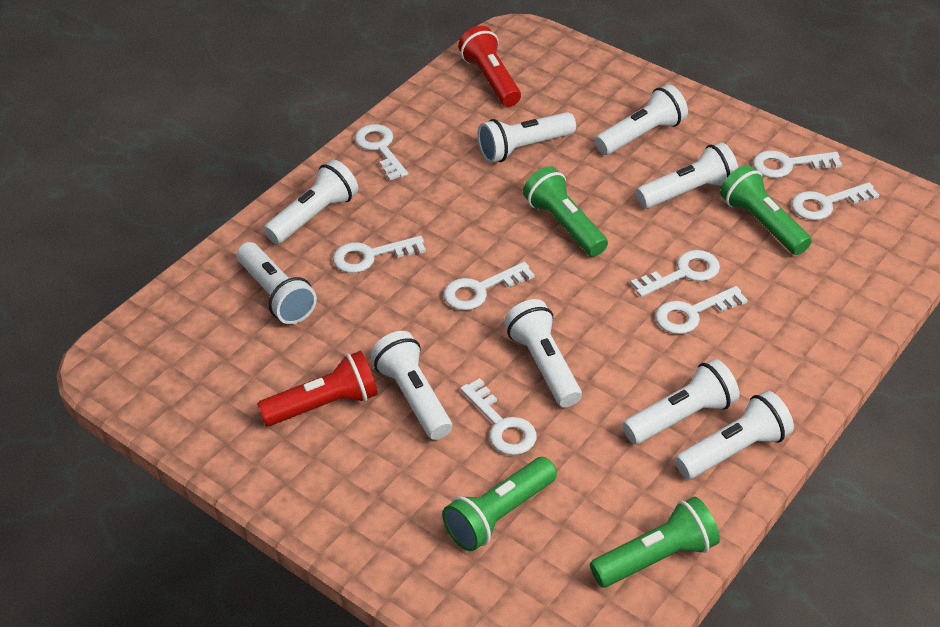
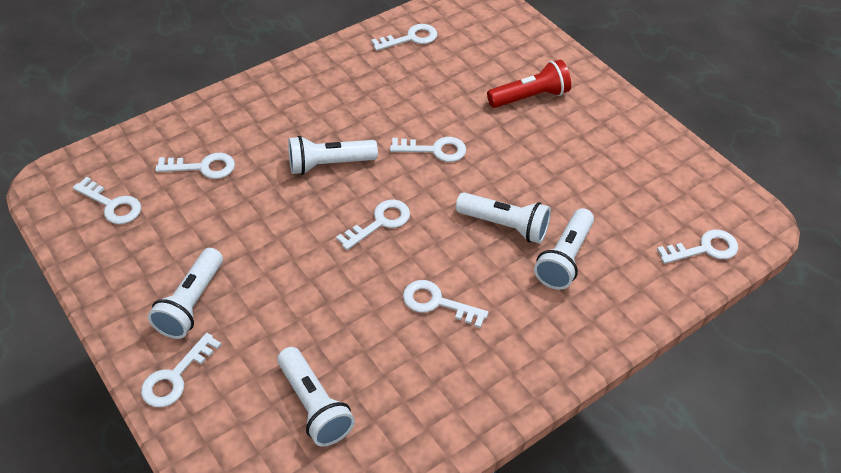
green flashlight: 4 -> 0
red flashlight: 2 -> 1
white flashlight: 9 -> 5

